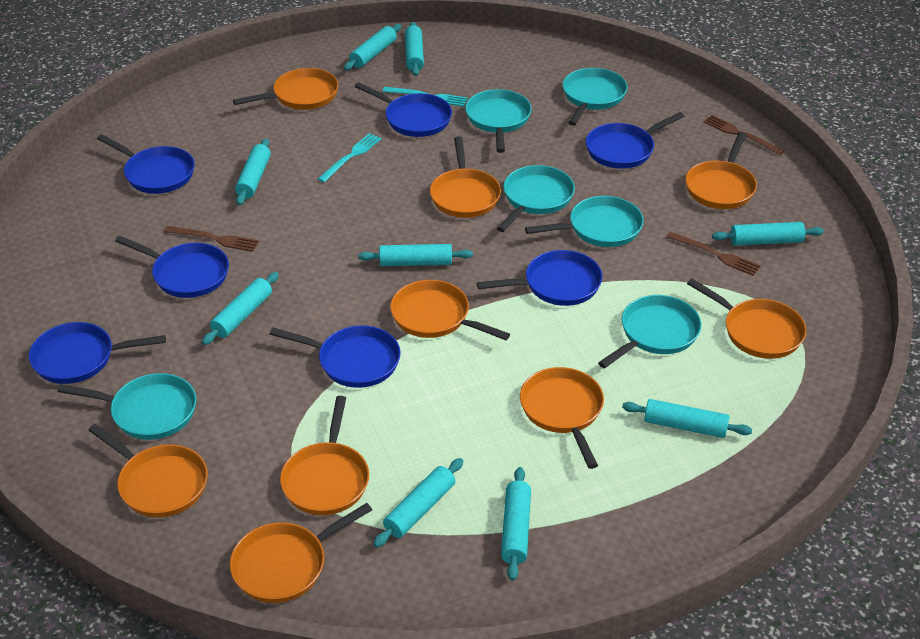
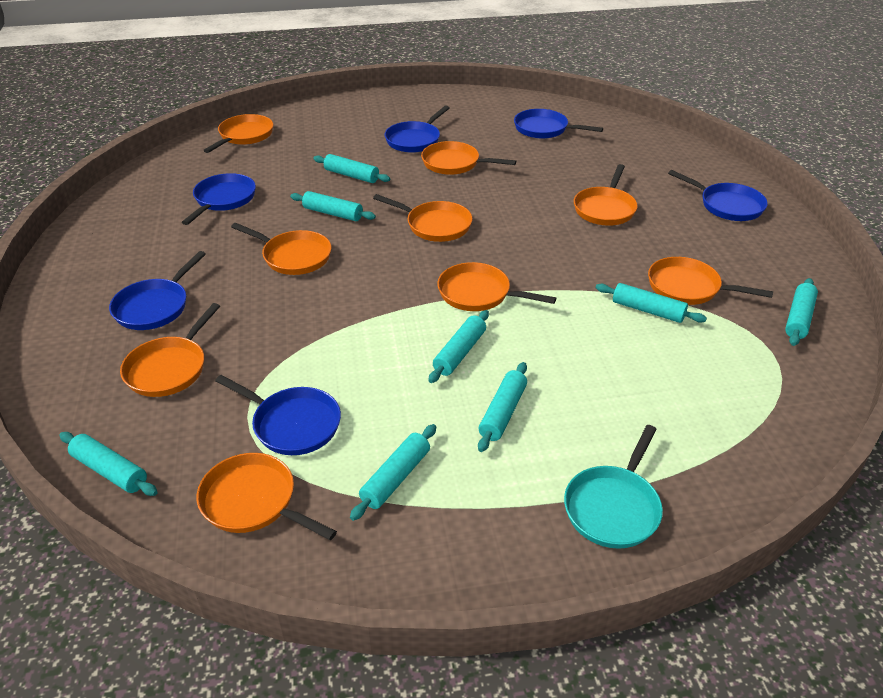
blue pan: 7 -> 6
brown fork: 3 -> 0
turquoise fork: 2 -> 0
turquoise pan: 6 -> 1
turquoise rolling pin: 9 -> 8

